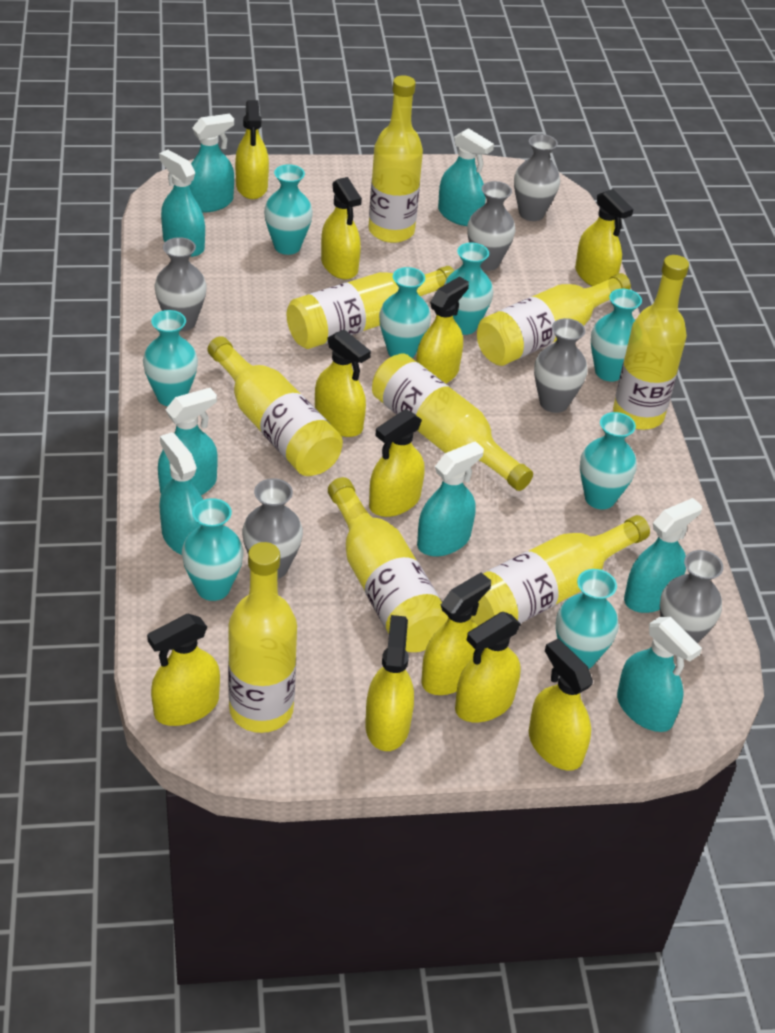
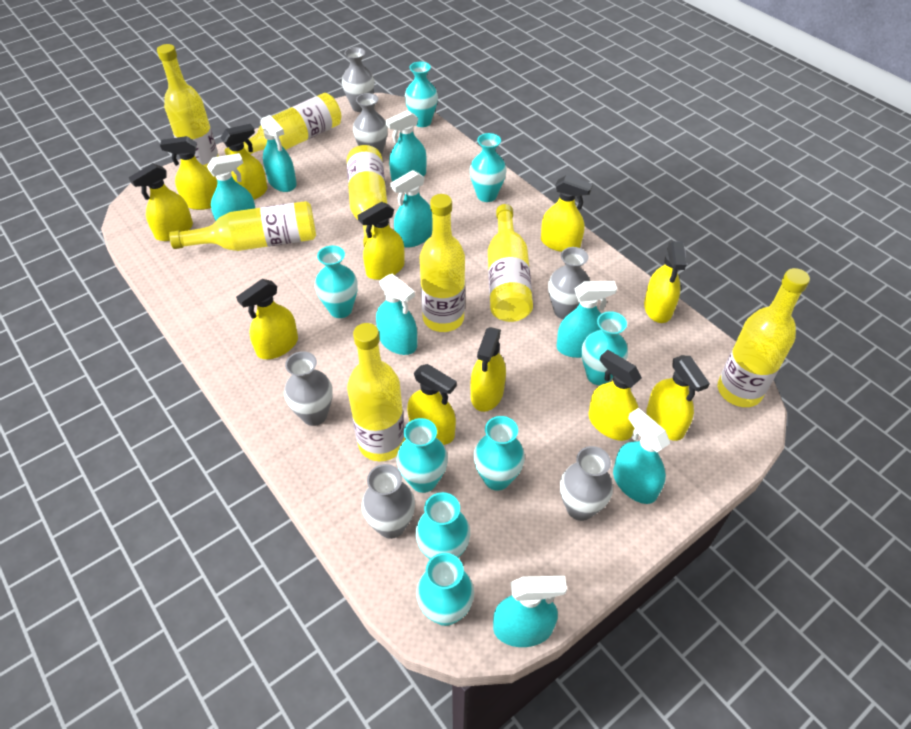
yellow bottle: 9 -> 8

